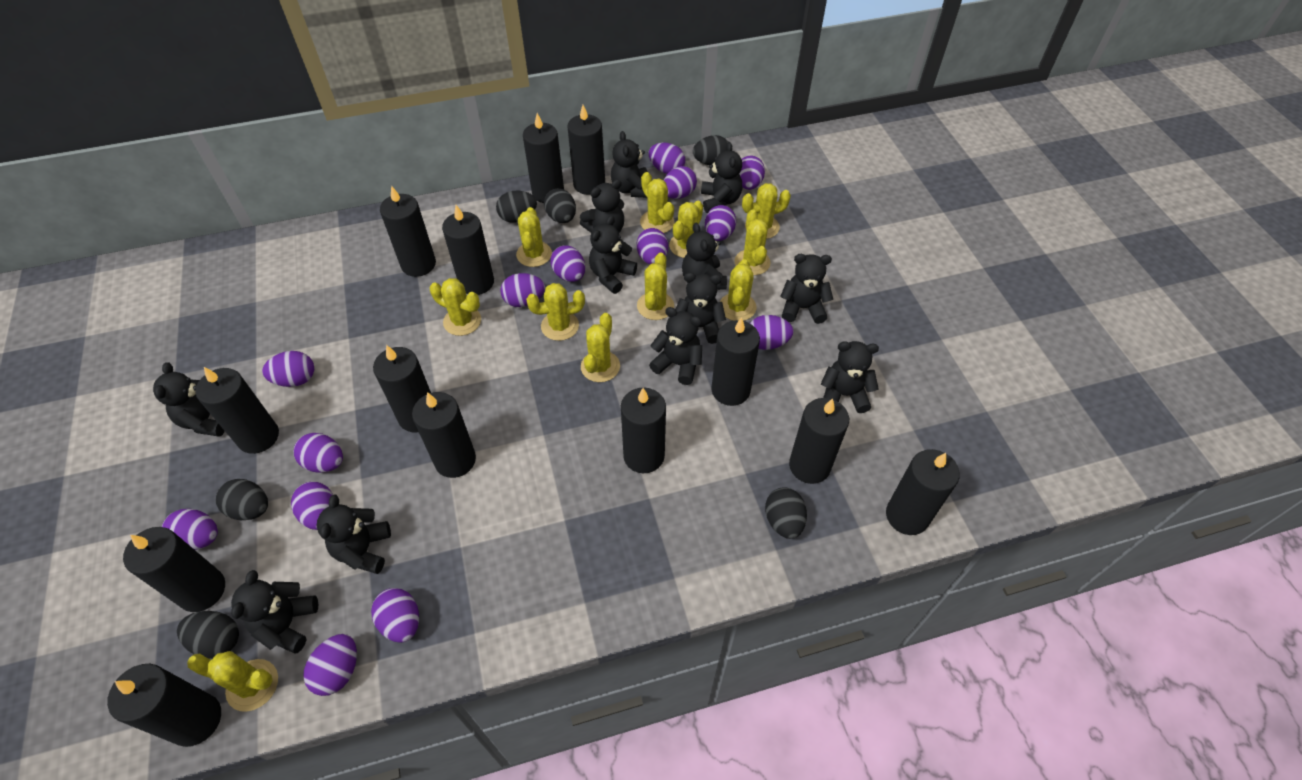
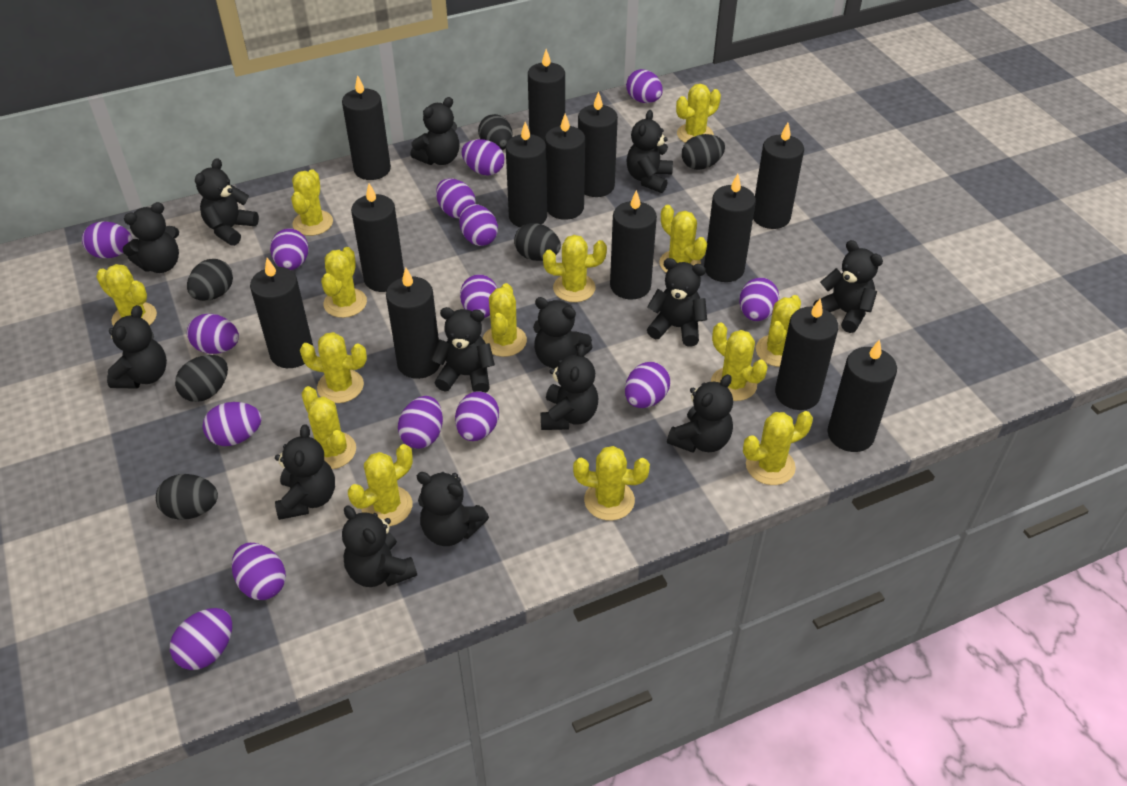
black teddy bear: 12 -> 14
purple egg: 14 -> 15
yellow cactus: 11 -> 14

